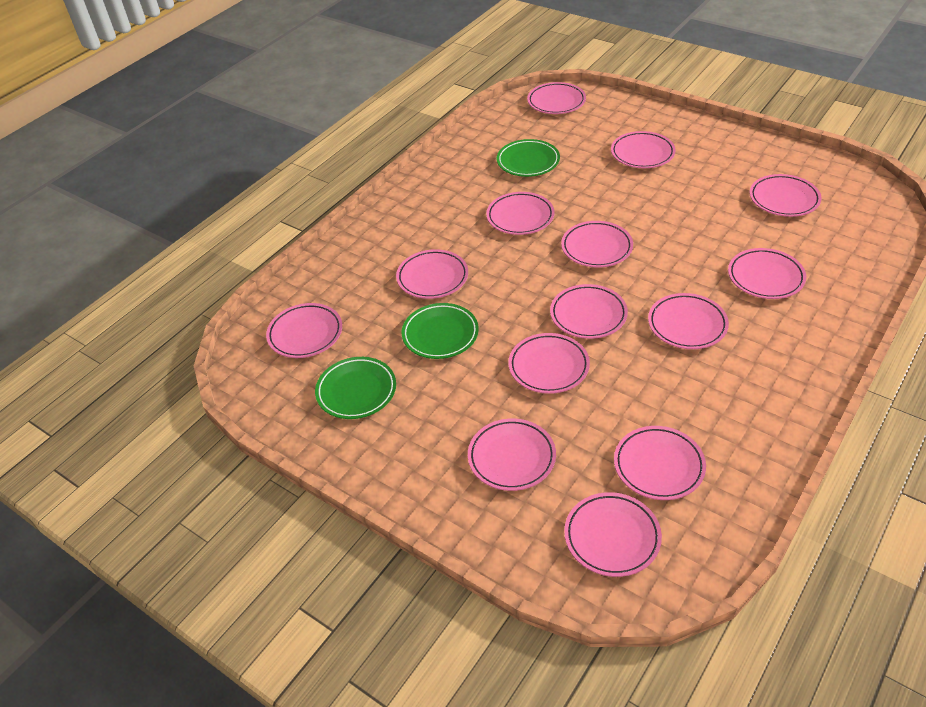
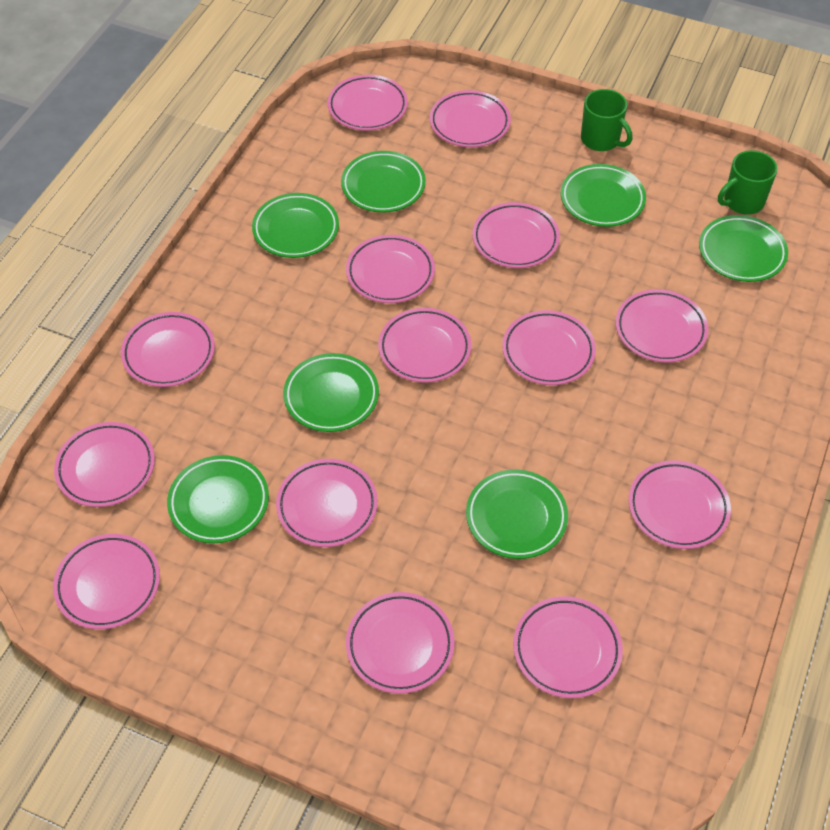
green mug: 0 -> 2
green plate: 3 -> 7

